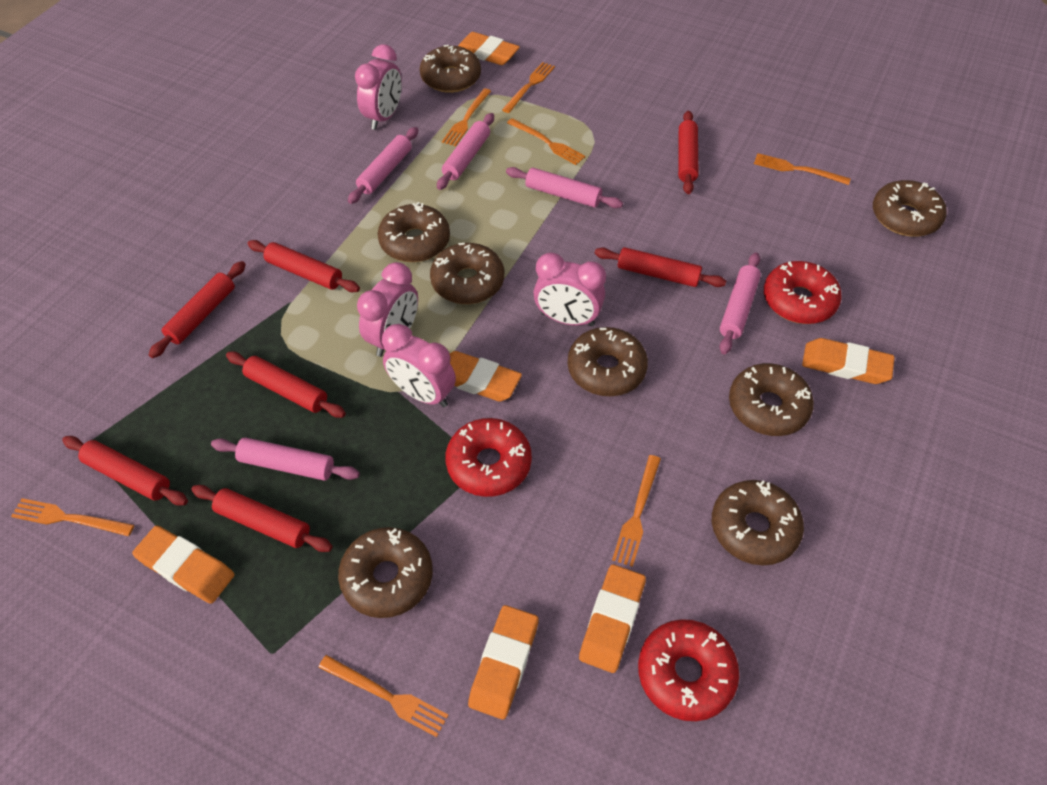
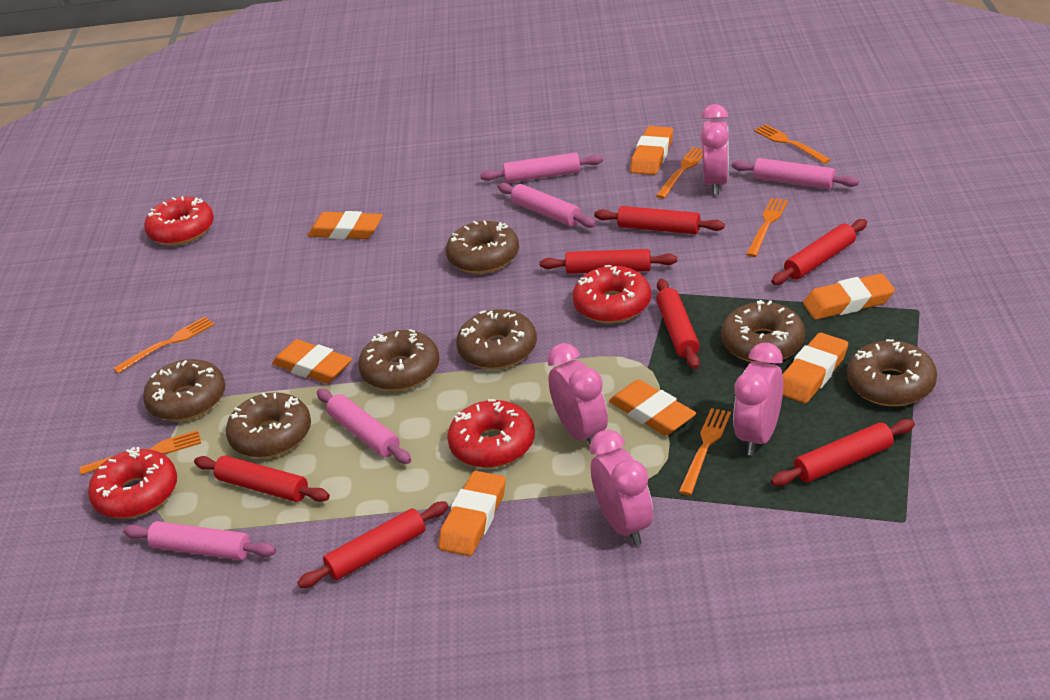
brown donut: 8 -> 7
orange eraser: 6 -> 7
orange fork: 7 -> 6
red donut: 3 -> 4

